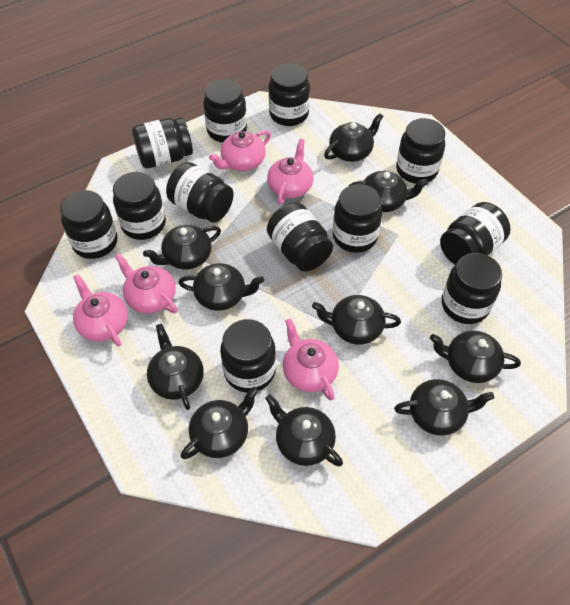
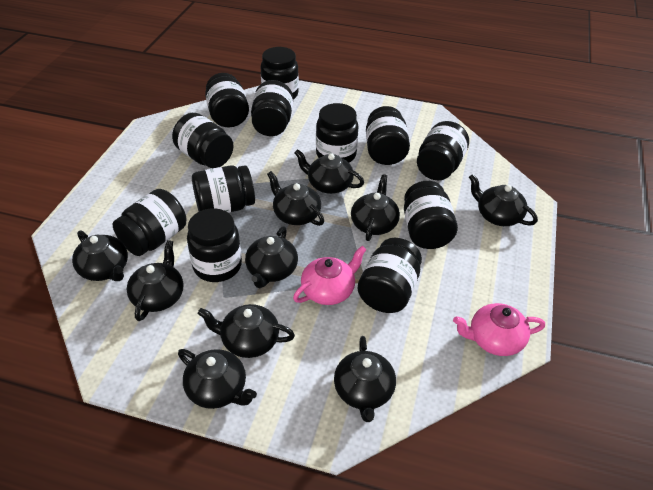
pink teapot: 5 -> 2

